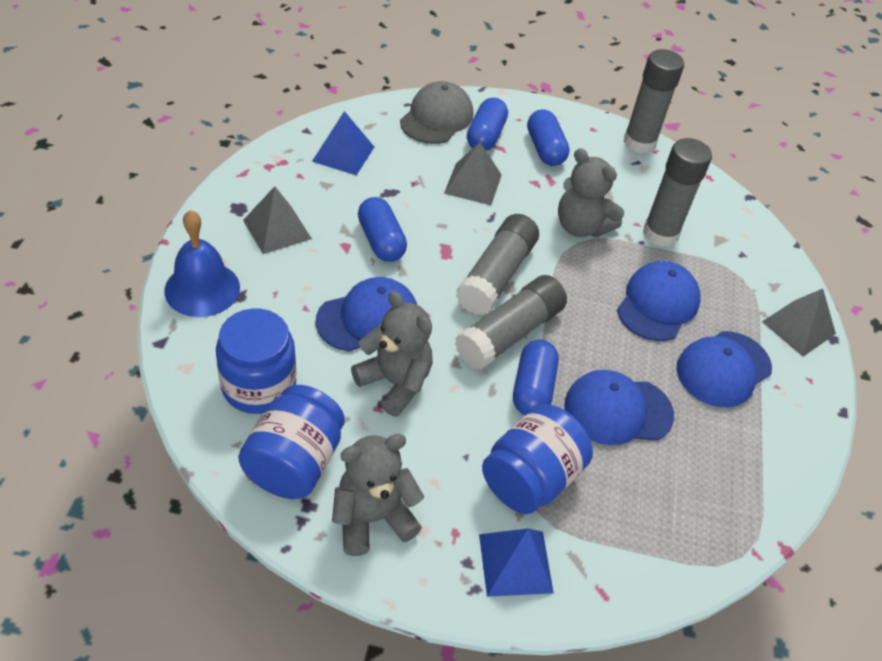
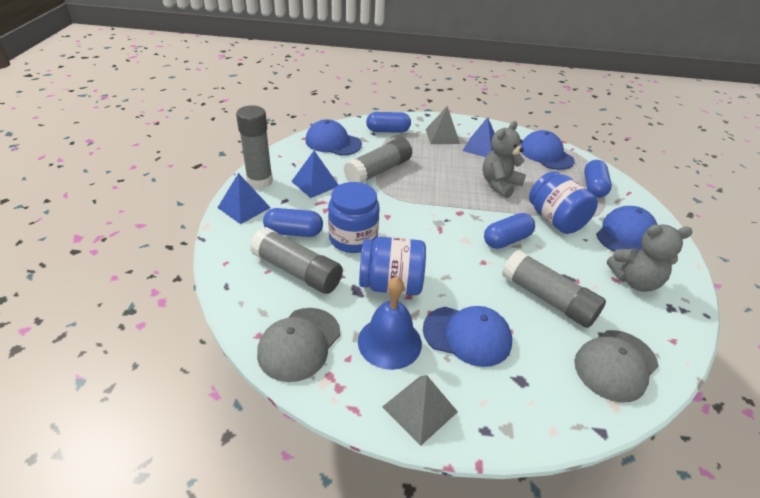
blue pyramid: 2 -> 3
grey cap: 1 -> 2
grey pyramid: 3 -> 2
grey teddy bear: 3 -> 2

